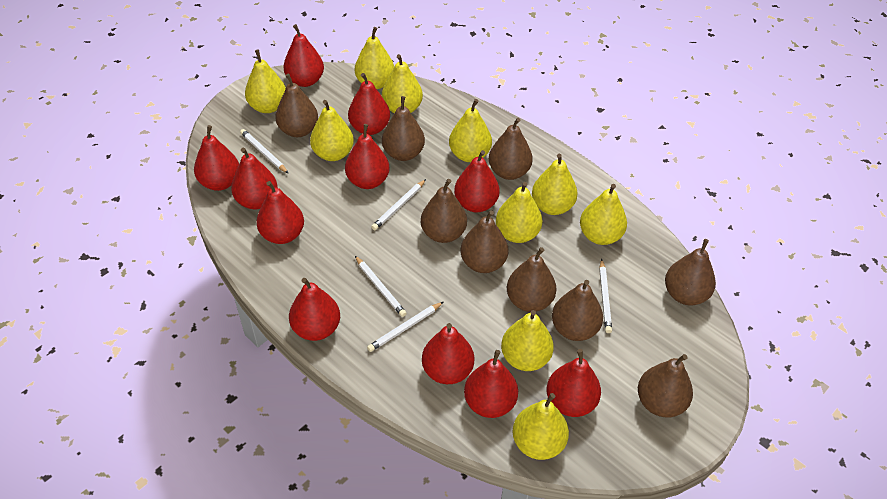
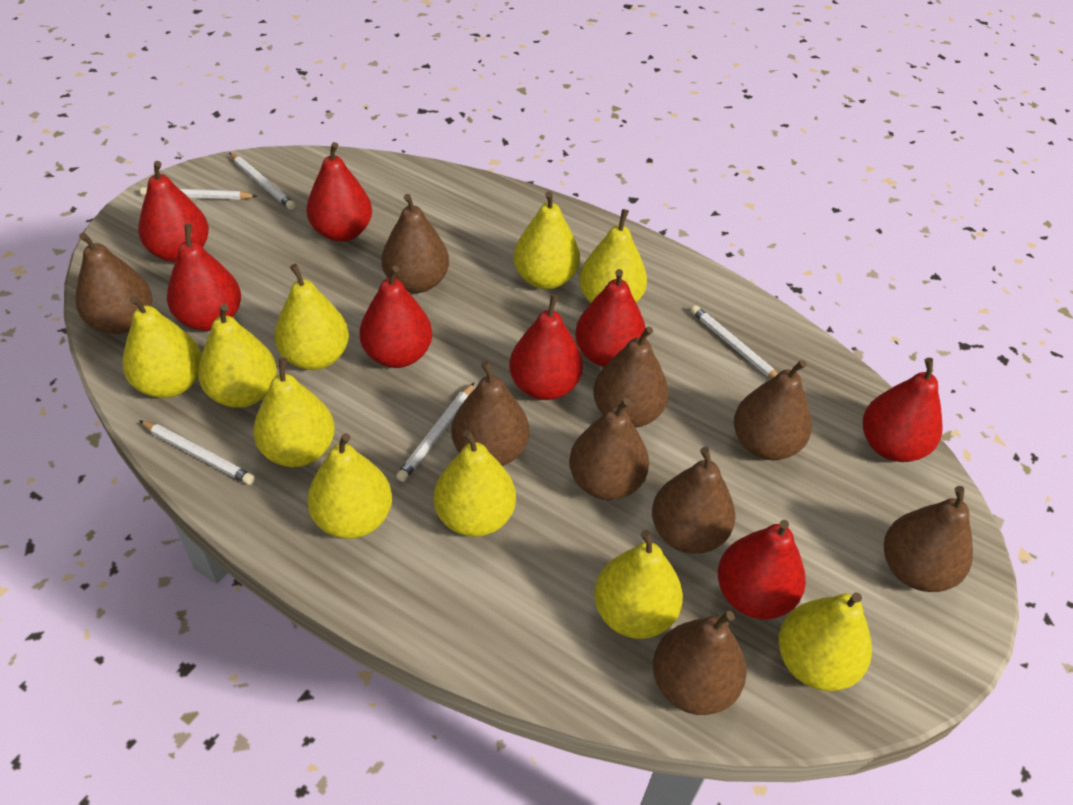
red pear: 11 -> 8

